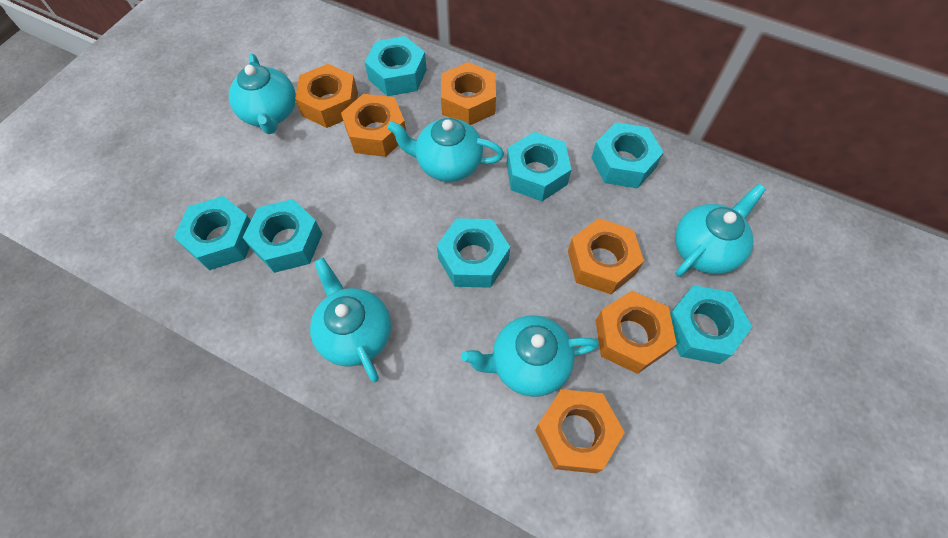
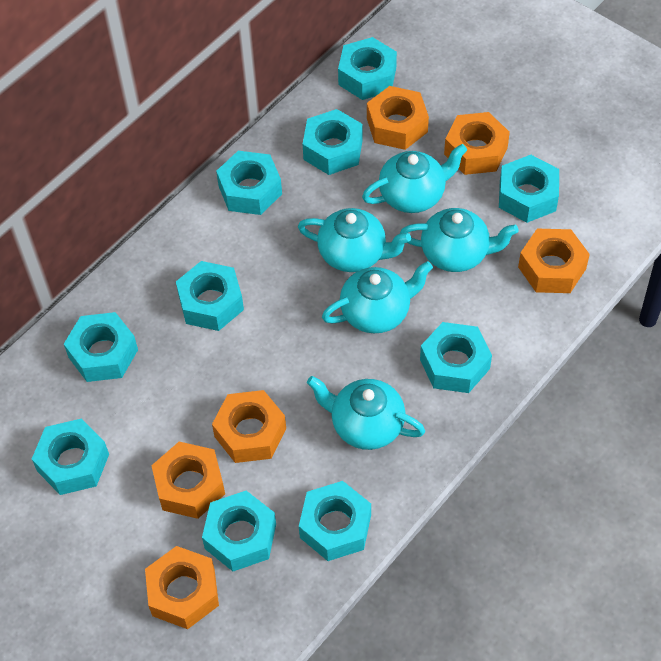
turquoise nut: 7 -> 10

